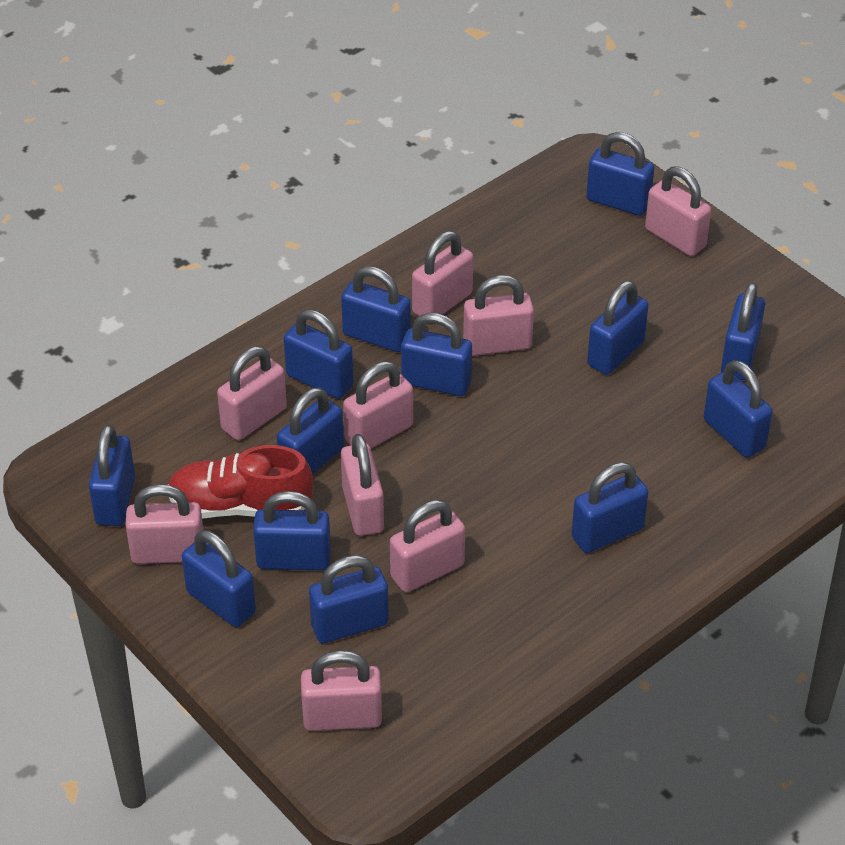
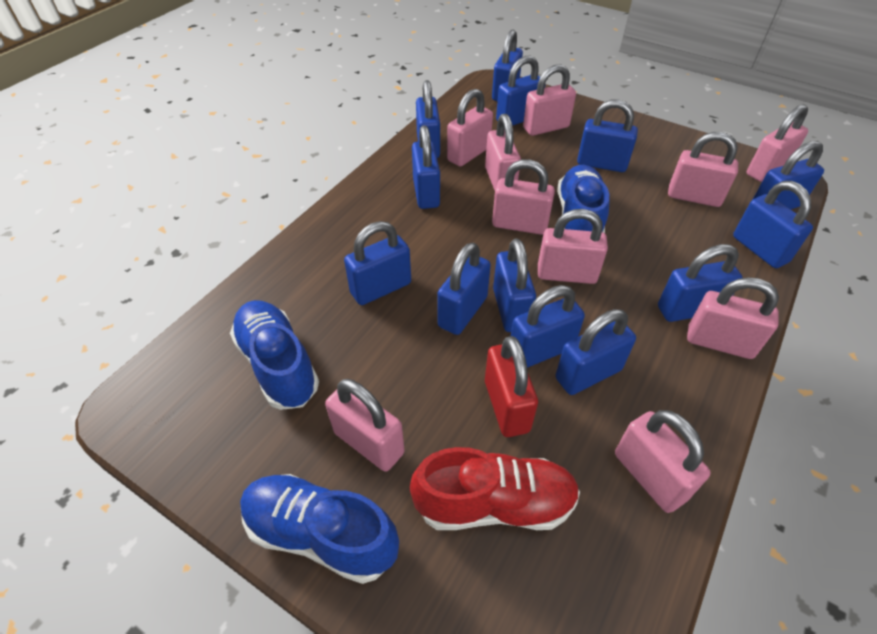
blue shoe: 0 -> 3
pink padlock: 9 -> 10
red padlock: 0 -> 1

